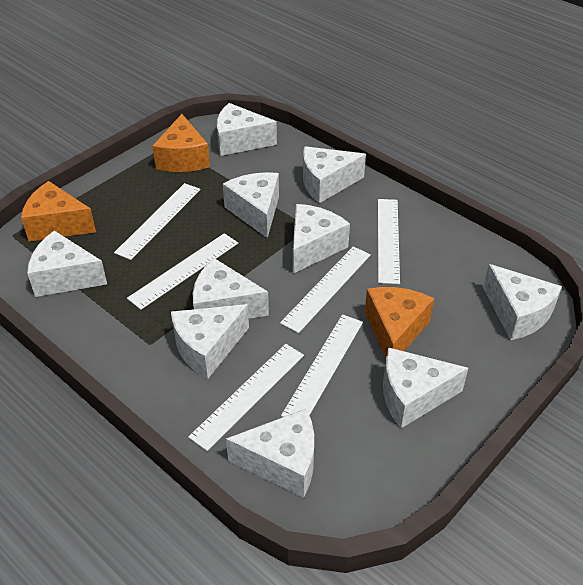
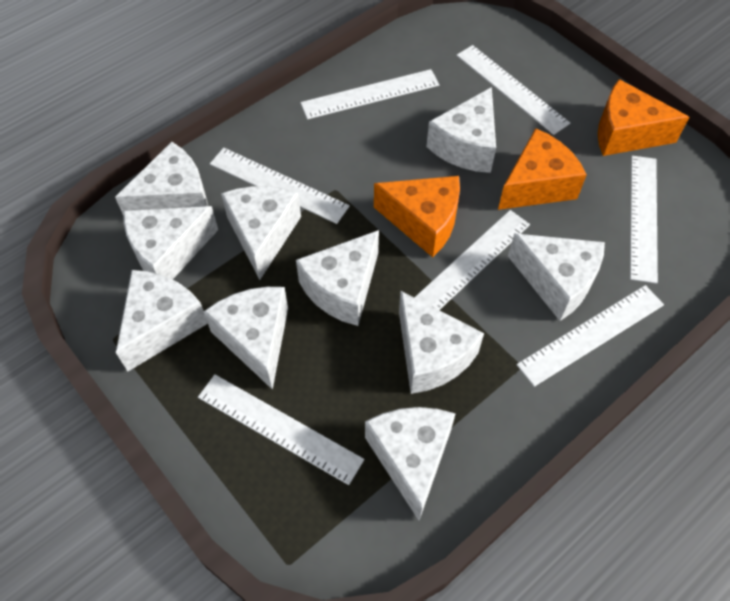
white ruler: 6 -> 7

